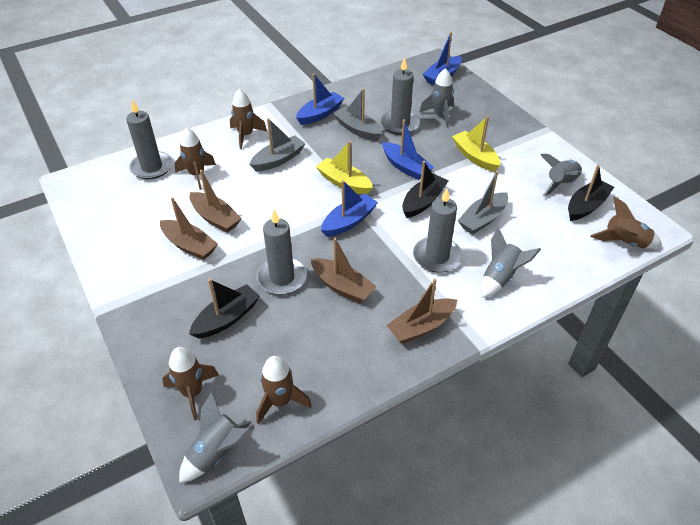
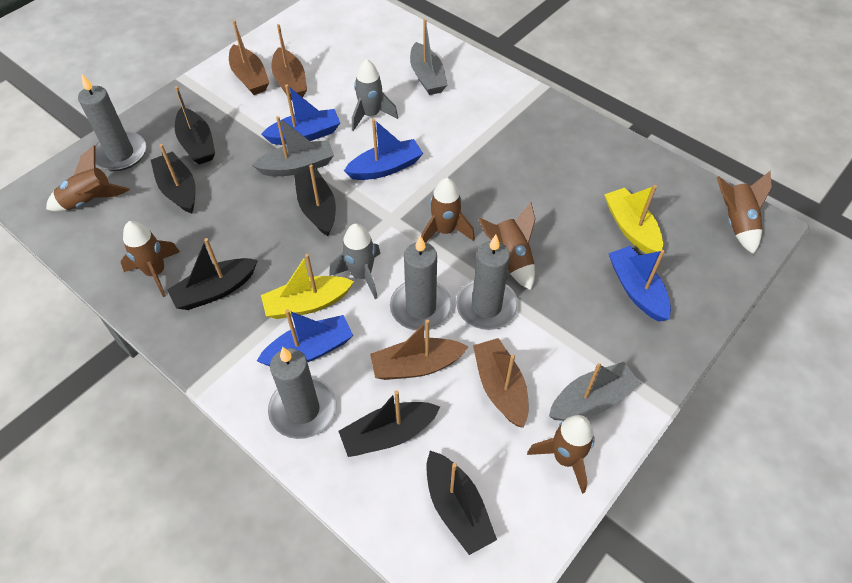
black boat: 3 -> 6
brown rocket: 5 -> 6
grey rocket: 4 -> 2

